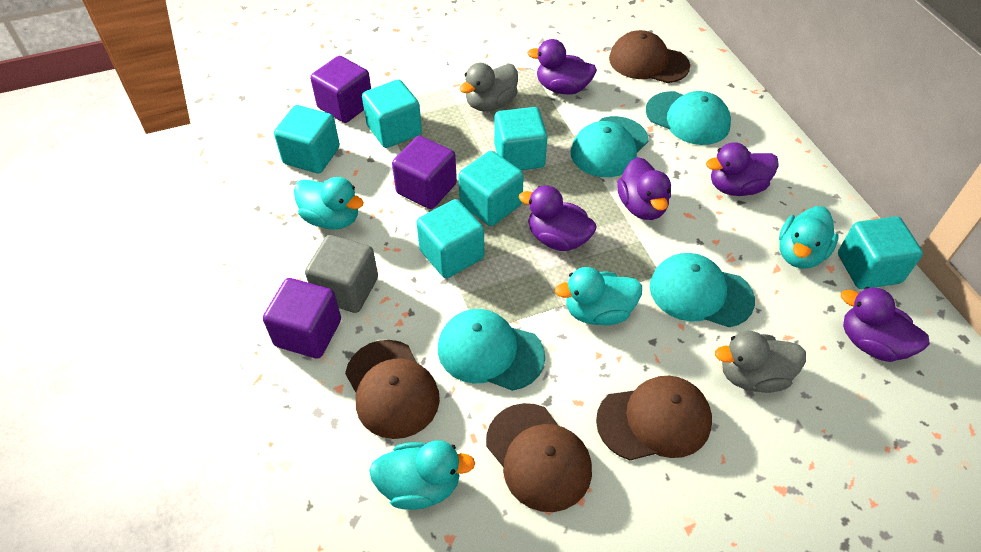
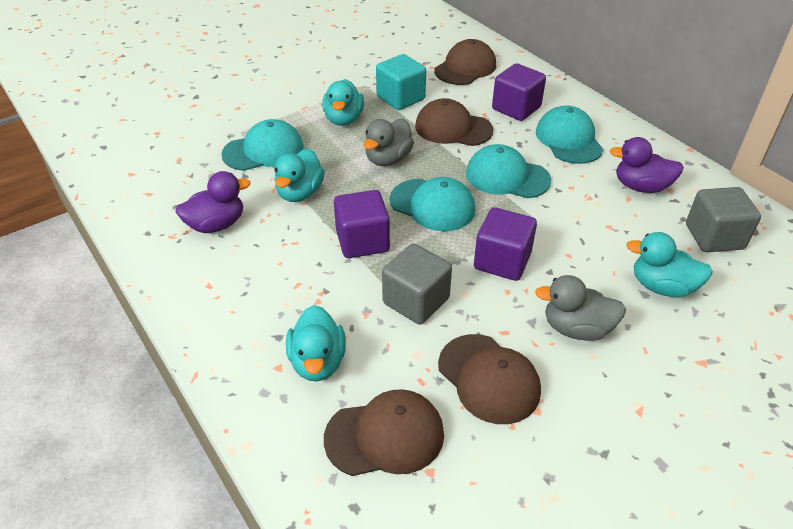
grey cube: 1 -> 2
purple duck: 5 -> 2
turquoise cube: 6 -> 1

